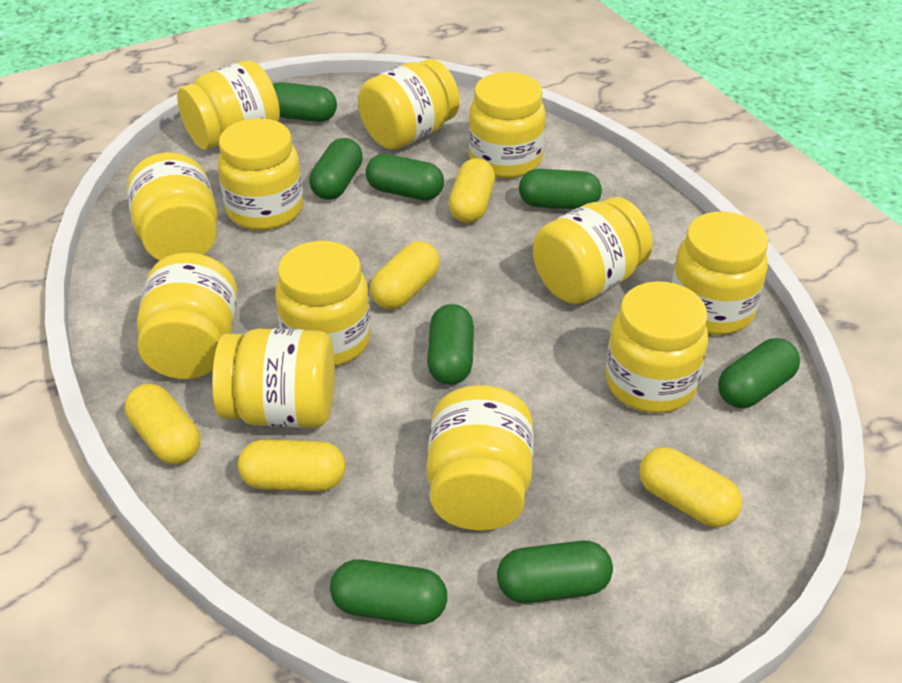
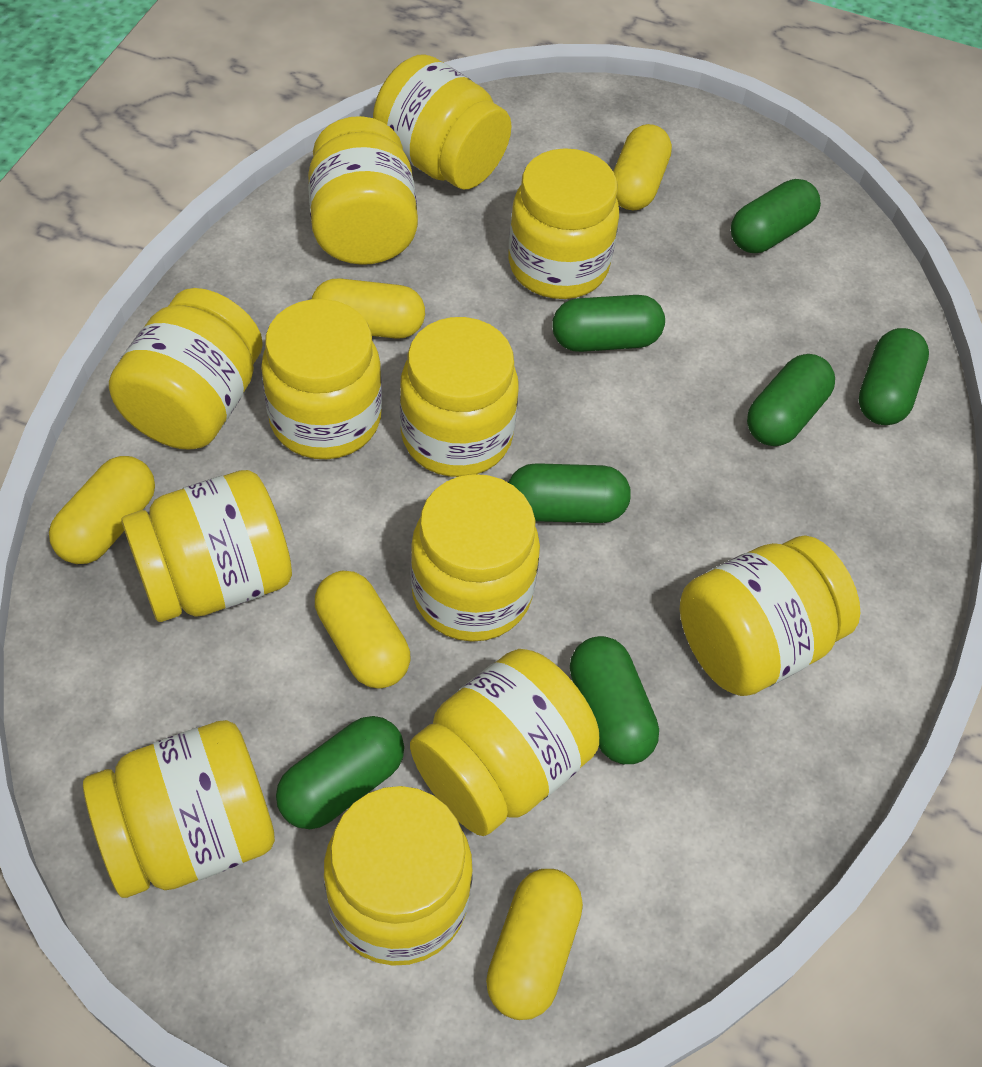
green capsule: 8 -> 7

